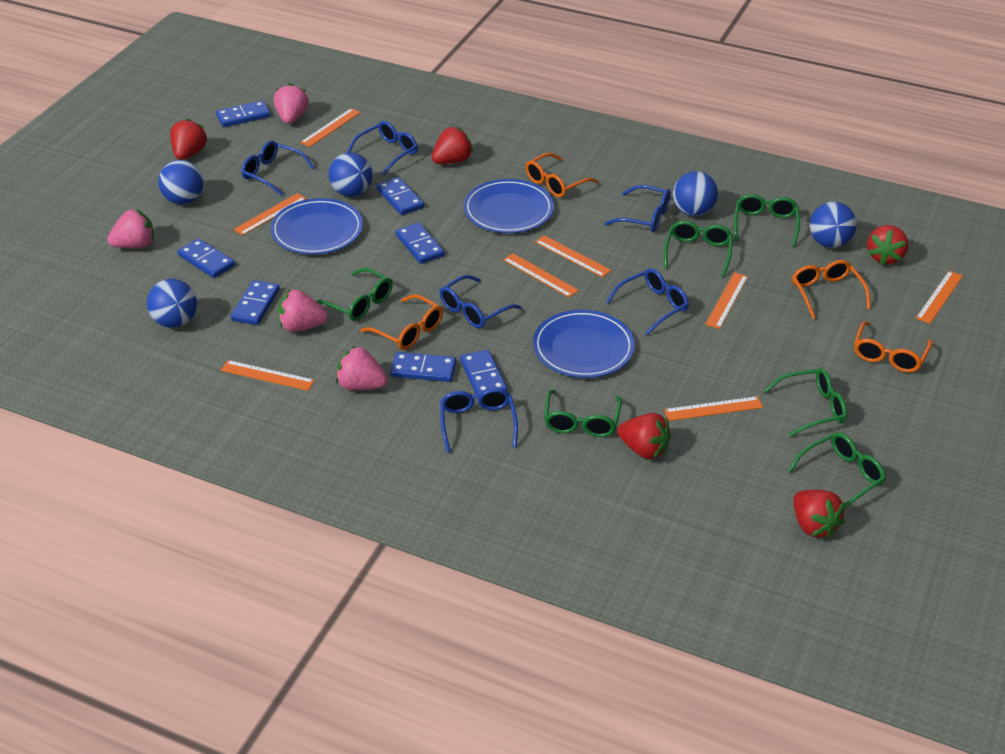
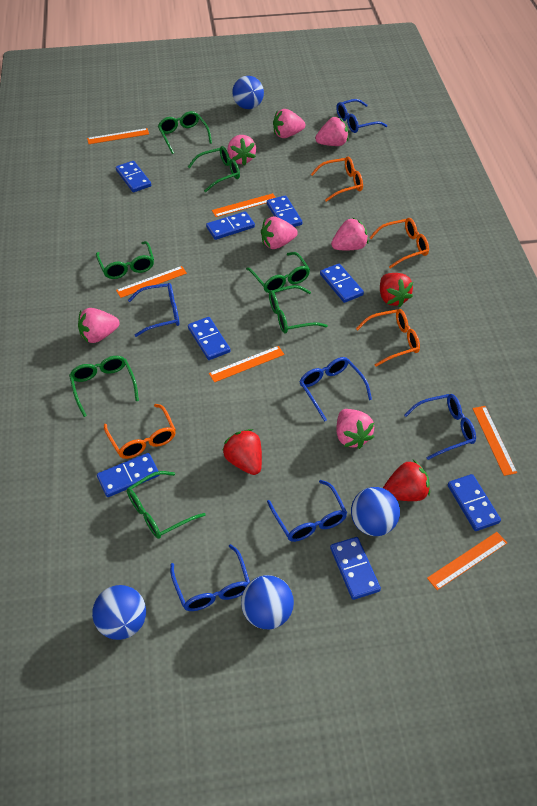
blue ball: 5 -> 4
blue domino: 7 -> 8
blue plate: 3 -> 0
green glasses: 6 -> 7
orange ruler: 8 -> 6
pink strawberry: 4 -> 7
red strawberry: 5 -> 3

